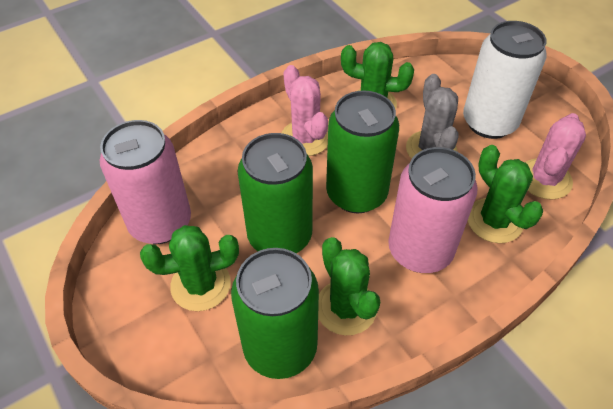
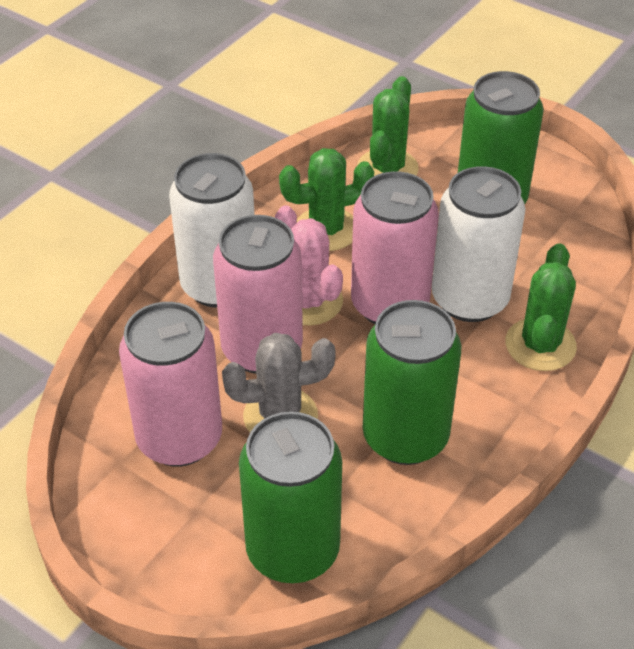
green cactus: 4 -> 3
pink cactus: 2 -> 1
pink can: 2 -> 3
white can: 1 -> 2

